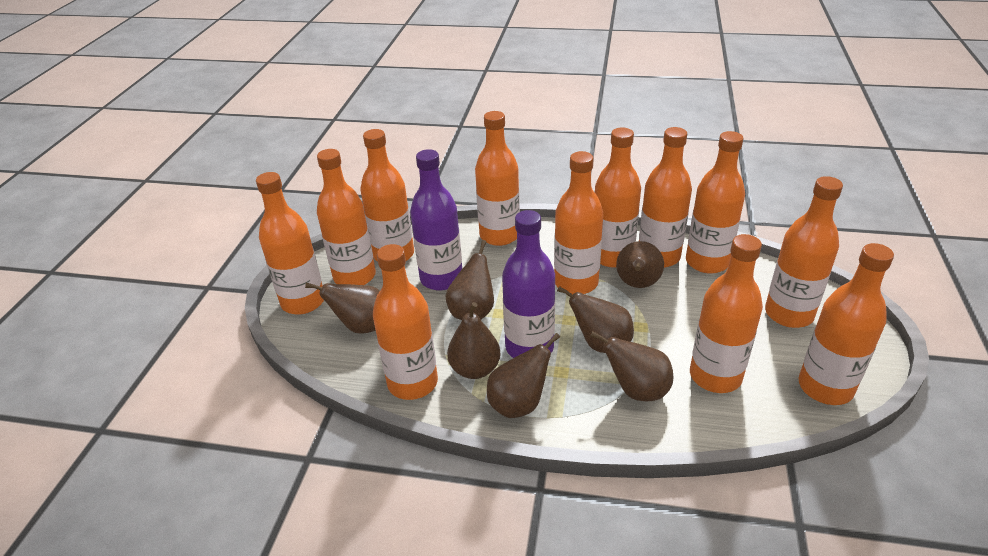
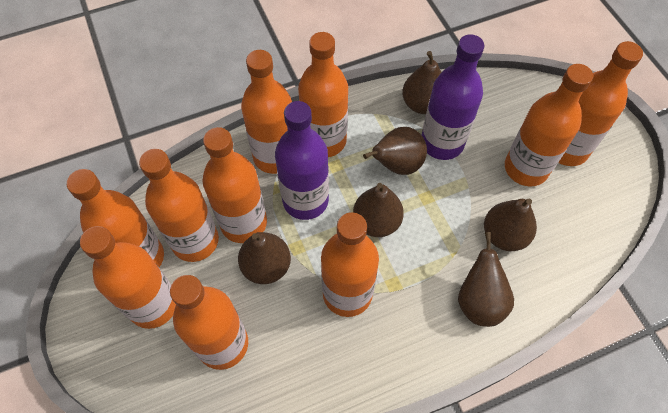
brown pear: 7 -> 6
orange bottle: 12 -> 10

